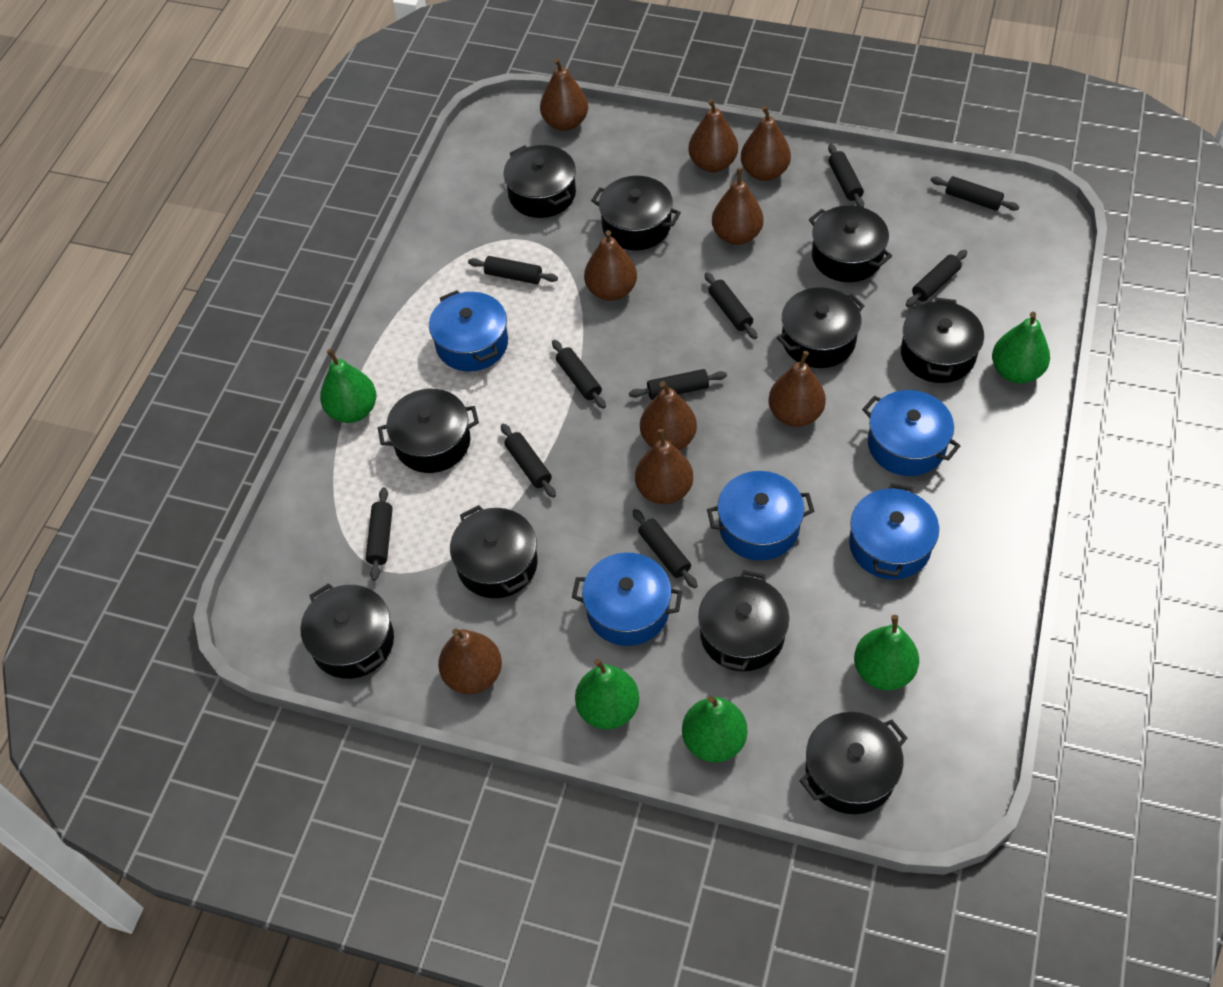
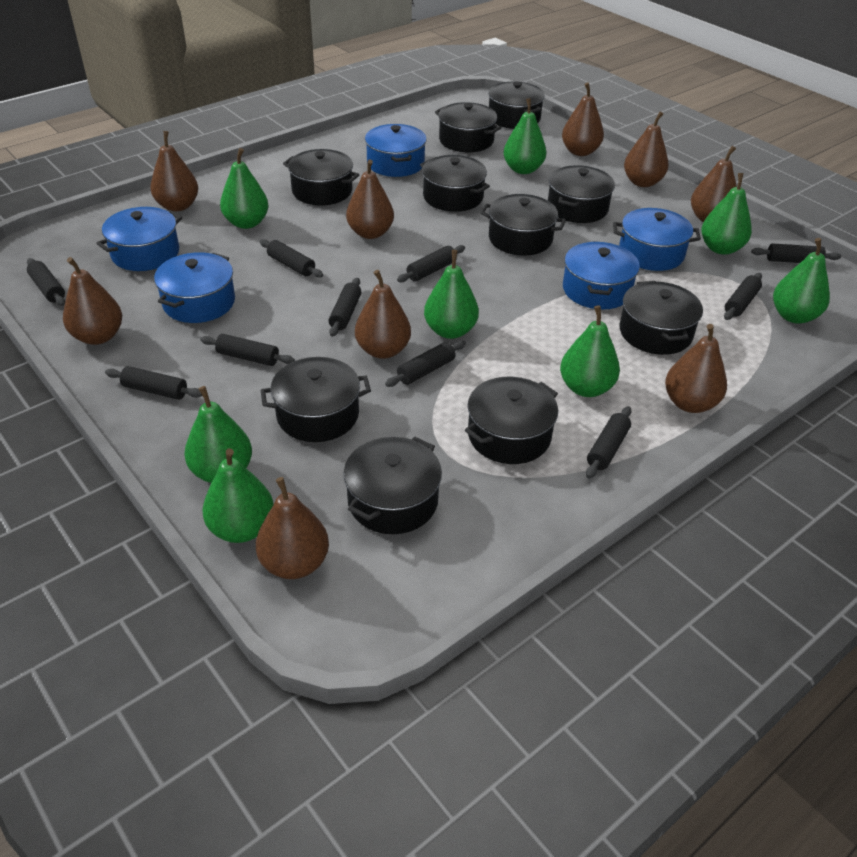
green pear: 5 -> 8

